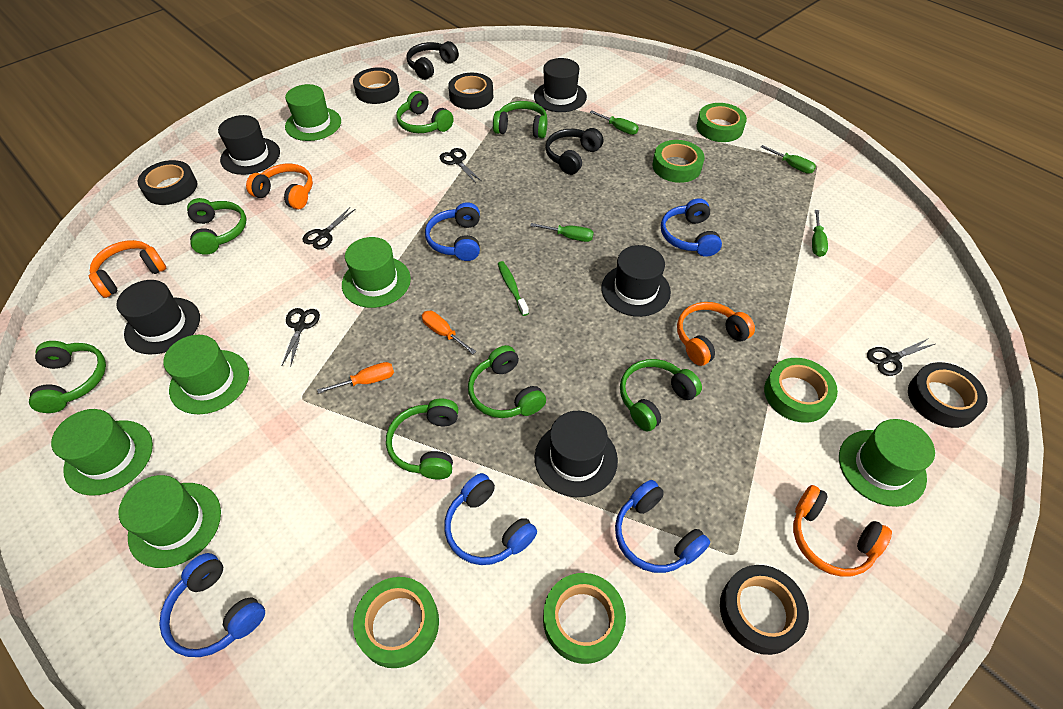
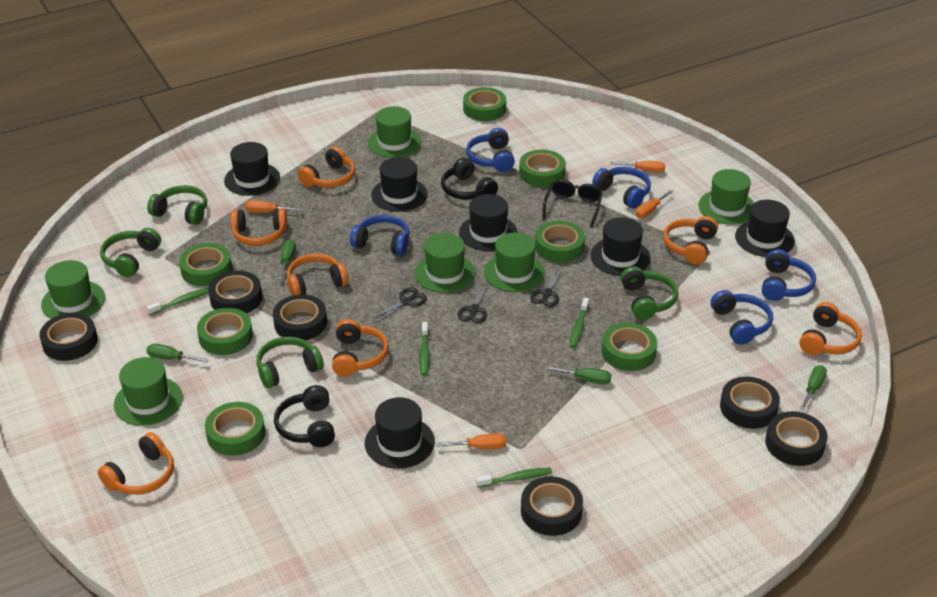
black glasses: 0 -> 1
black hat: 5 -> 6
black scissors: 4 -> 3
black tape: 5 -> 6
green headphones: 7 -> 4
green tape: 5 -> 7
green toothbrush: 1 -> 4
orange headphones: 4 -> 7
orange screwdriver: 2 -> 4

